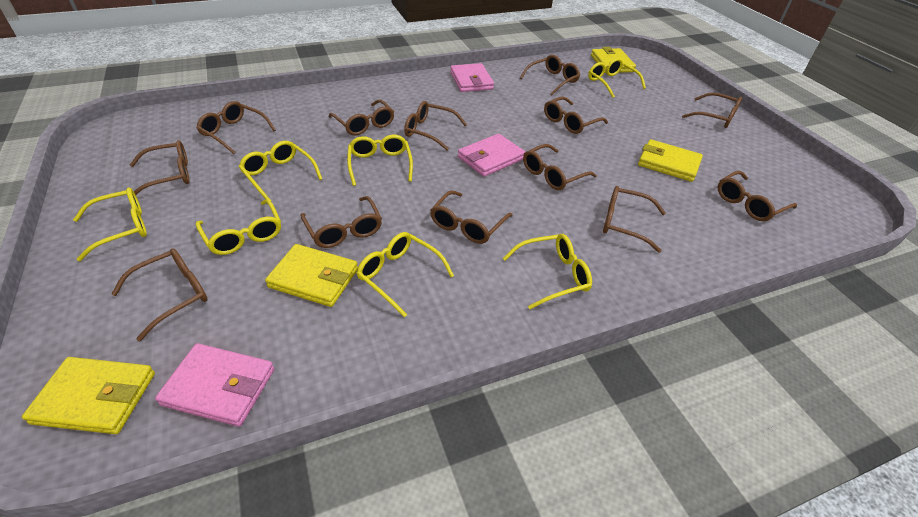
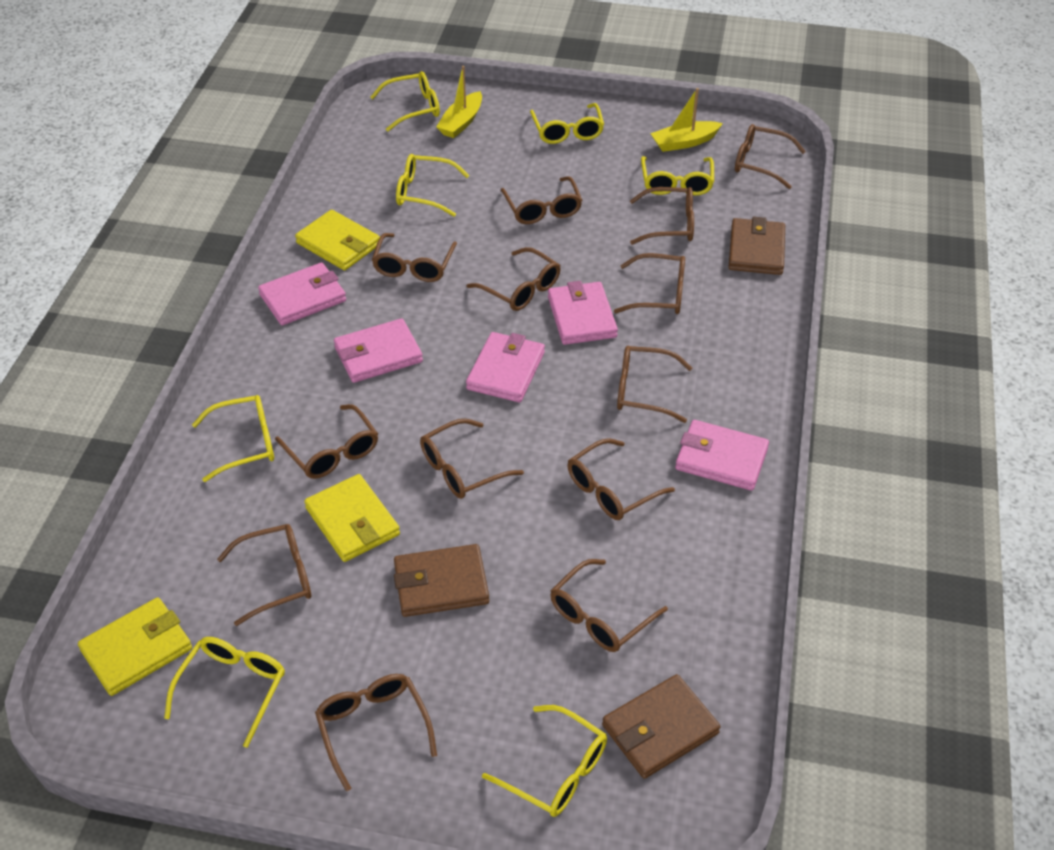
brown wallet: 0 -> 3
pink wallet: 3 -> 5
yellow boat: 0 -> 2
yellow wallet: 4 -> 3

